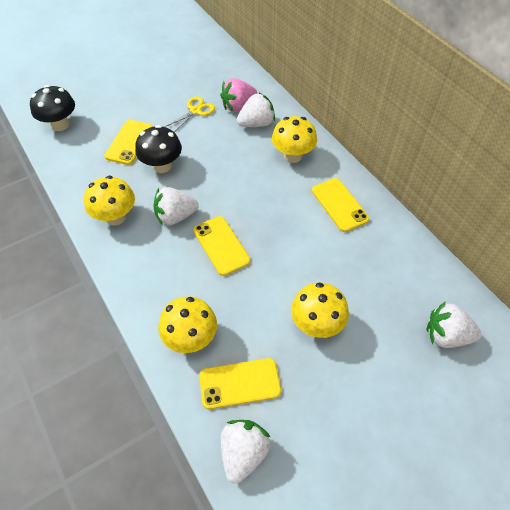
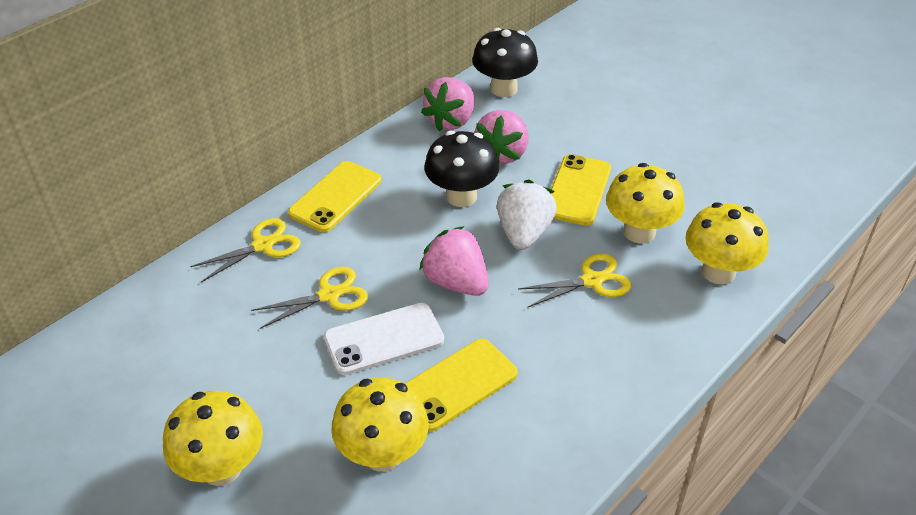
pink strawberry: 1 -> 3
white phone: 0 -> 1
white strawberry: 4 -> 1
yellow phone: 4 -> 3
yellow scissors: 1 -> 3

